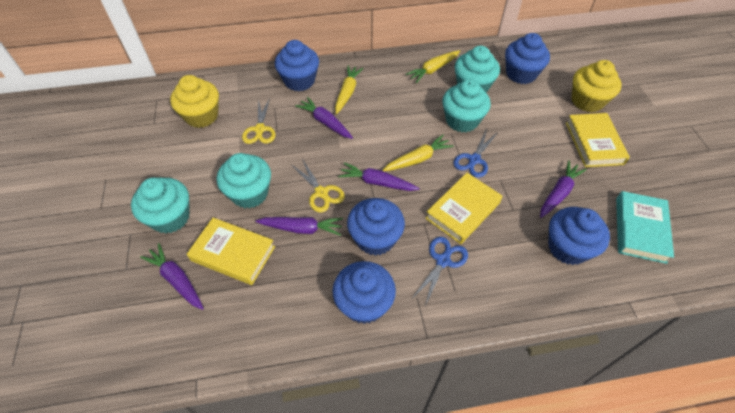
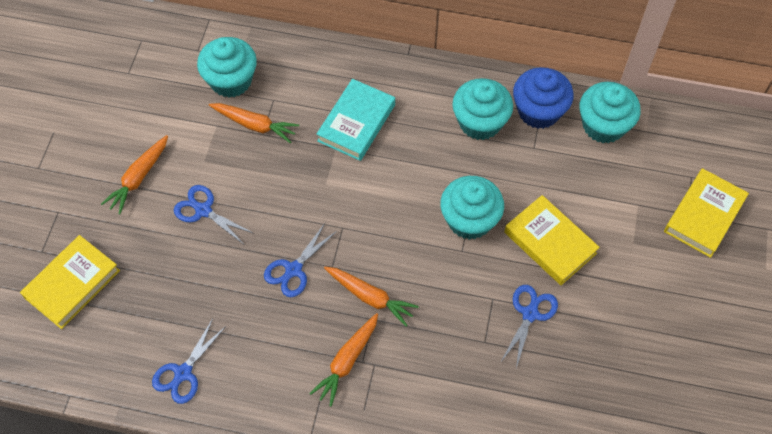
blue cupcake: 5 -> 1
blue scissors: 2 -> 4
orange carrot: 0 -> 4
purple carrot: 5 -> 0
yellow carrot: 3 -> 0
yellow cupcake: 2 -> 0
yellow scissors: 2 -> 0

